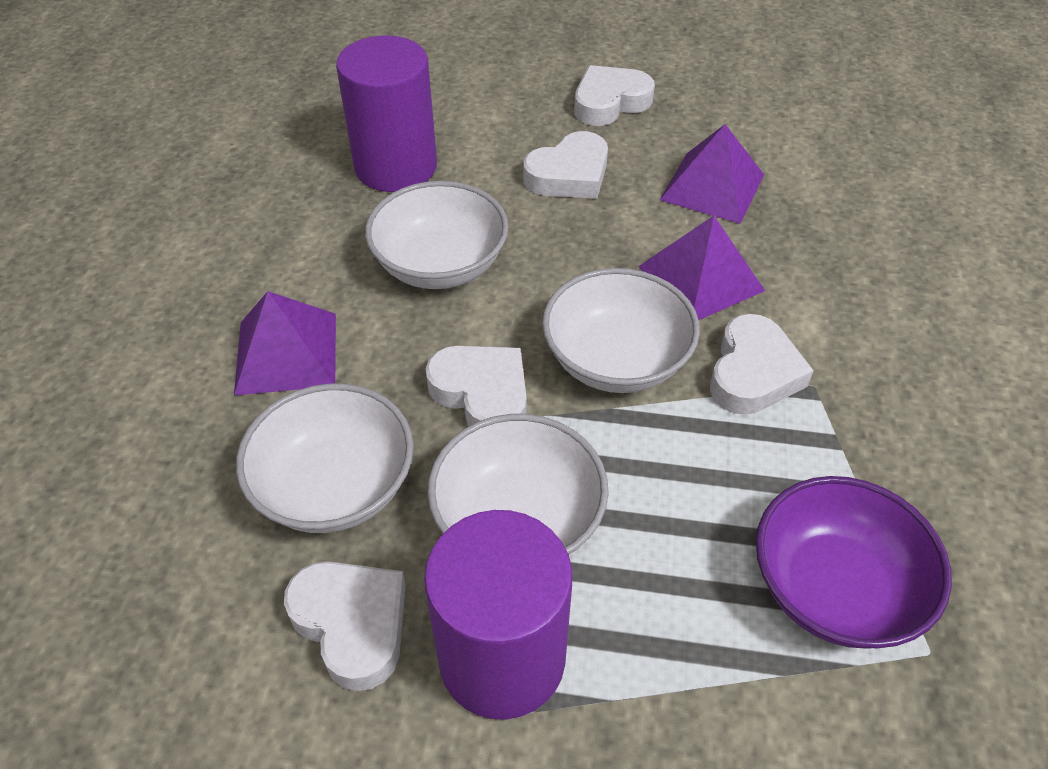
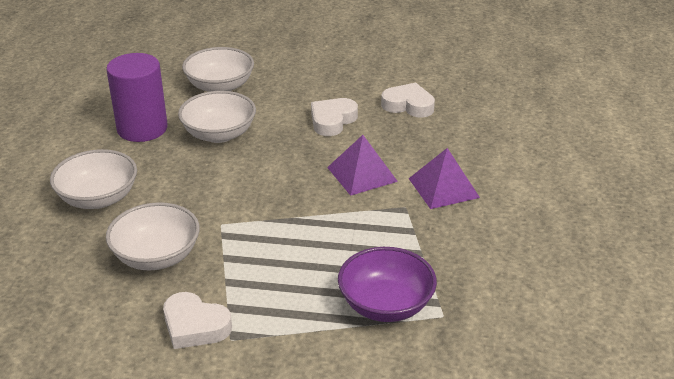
purple cylinder: 2 -> 1
purple pyramid: 3 -> 2
white heart: 5 -> 3

